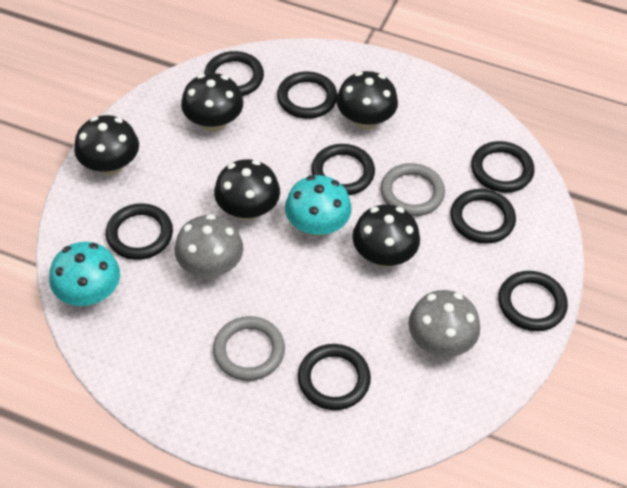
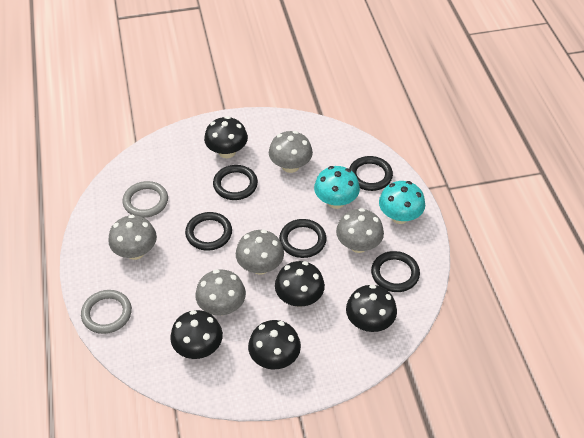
black ring: 8 -> 5
grey mushroom: 2 -> 5

